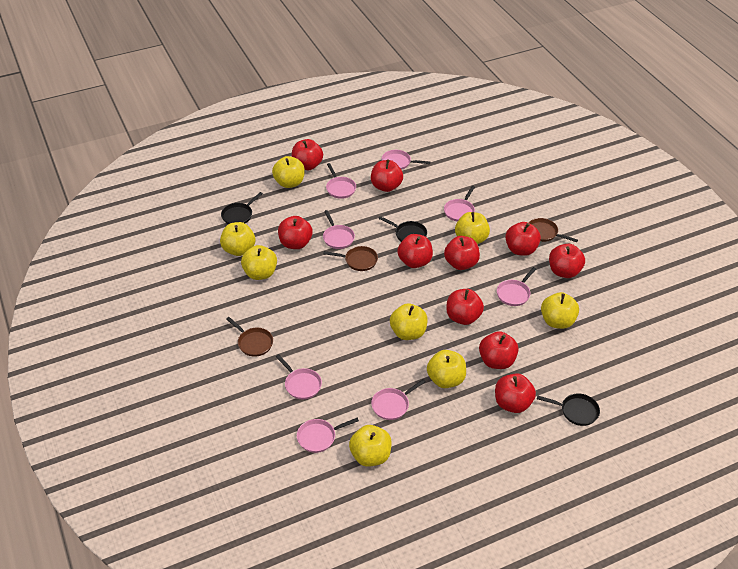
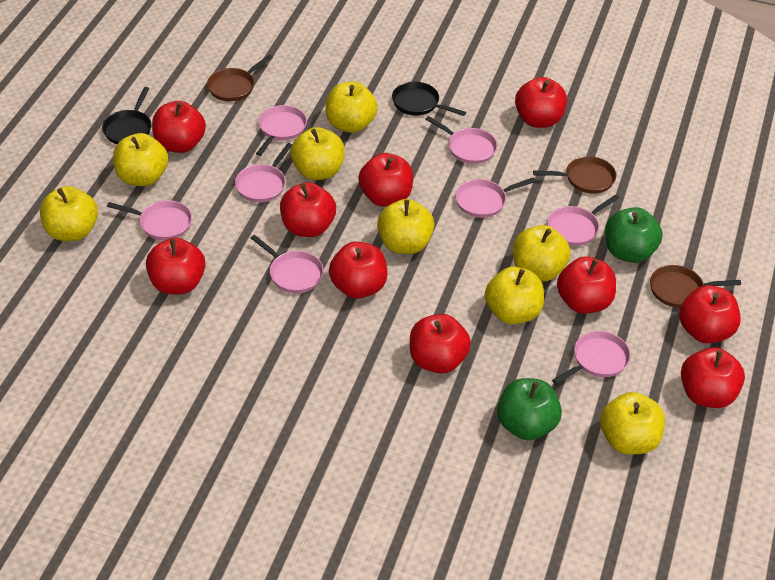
black pan: 3 -> 2
green apple: 0 -> 2

